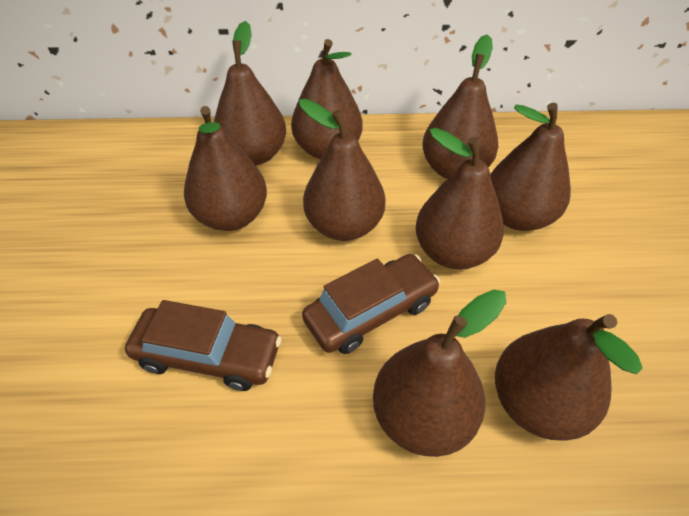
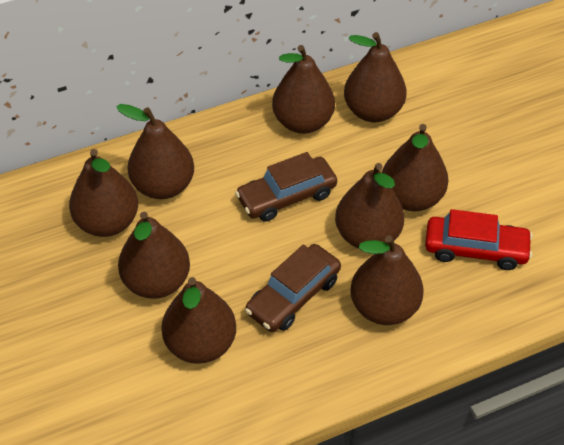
red car: 0 -> 1

